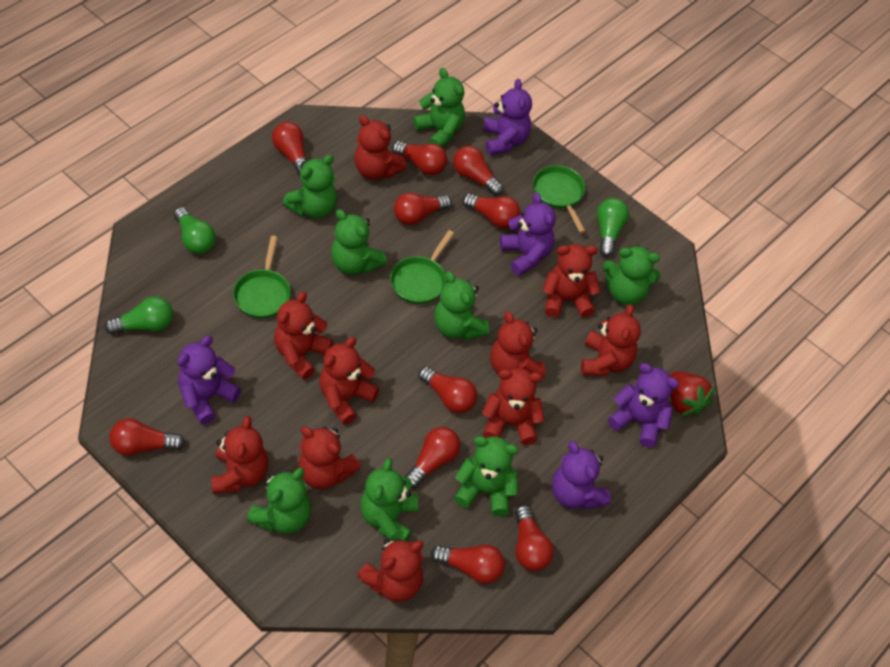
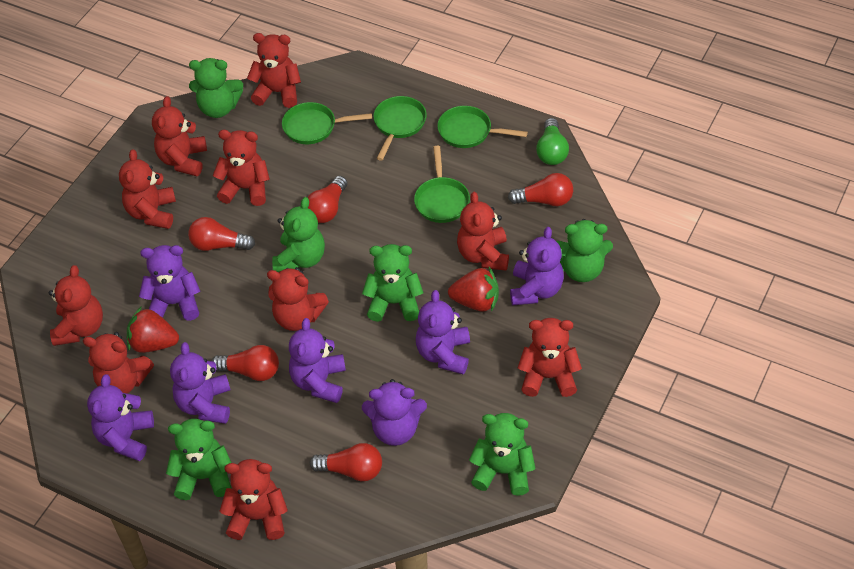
green light bulb: 3 -> 1
green pan: 3 -> 4
green teddy bear: 8 -> 6
purple teddy bear: 5 -> 7
red light bulb: 10 -> 5
red strawberry: 1 -> 2

